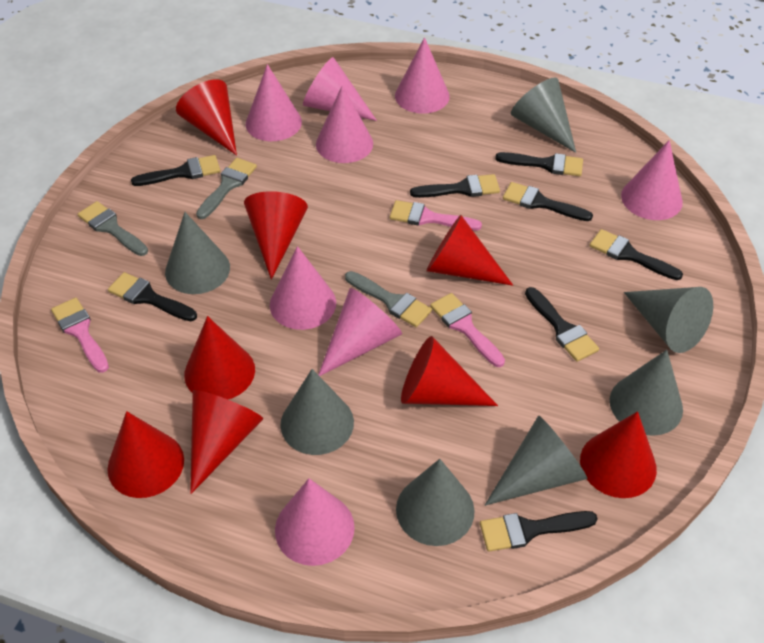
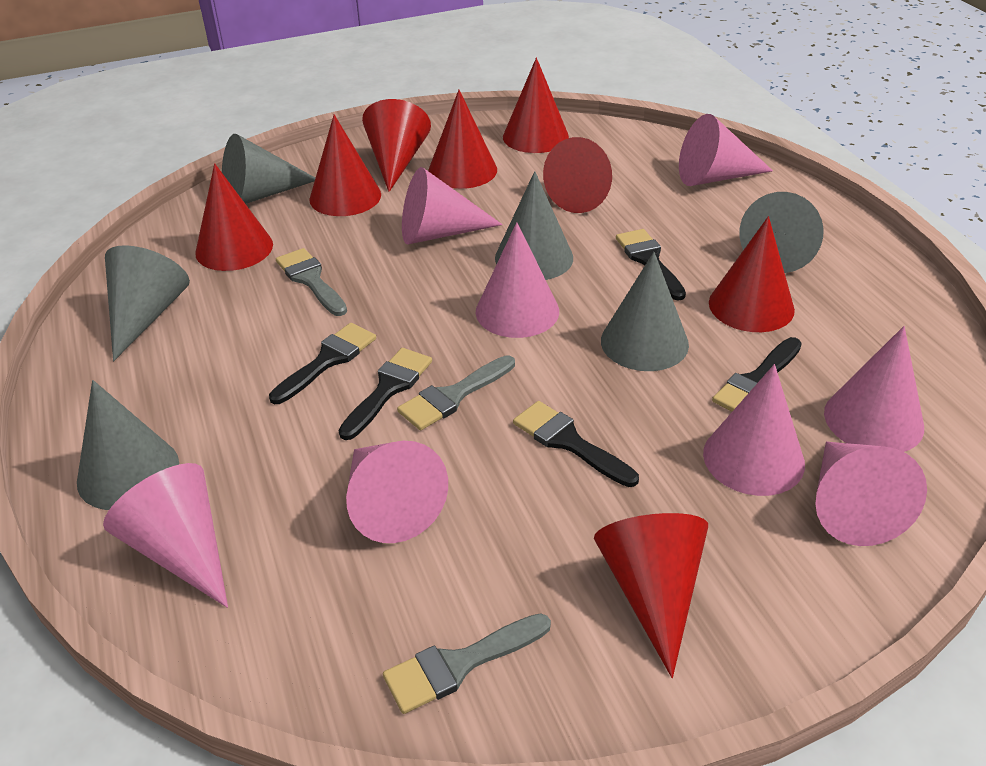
black brush: 8 -> 5
grey cone: 7 -> 6
pink brush: 3 -> 0

